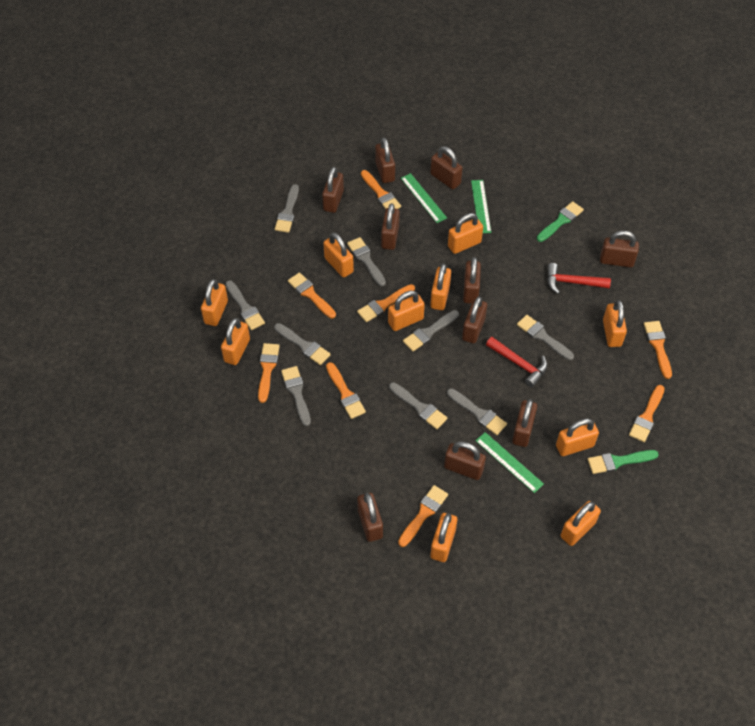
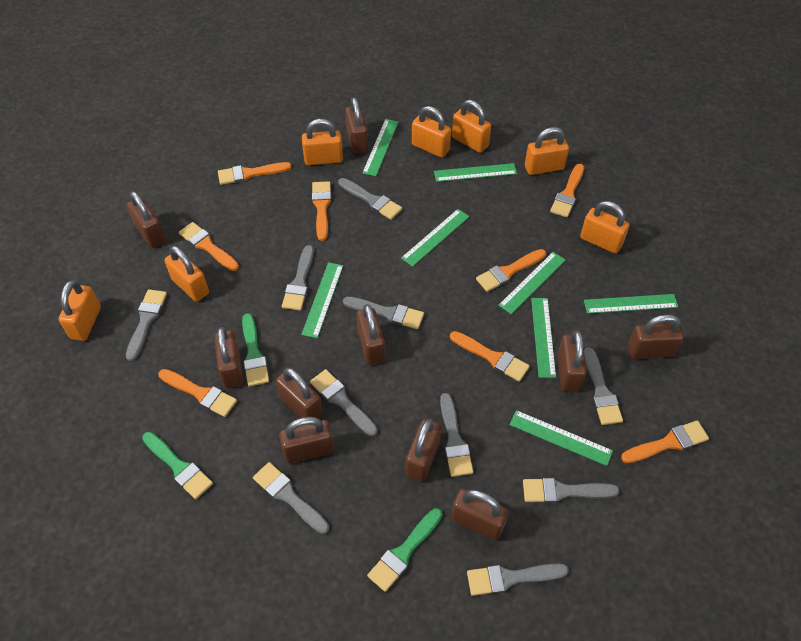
green brush: 2 -> 3
green ruler: 3 -> 8
grey brush: 9 -> 10
orange padlock: 10 -> 7
red hammer: 2 -> 0

